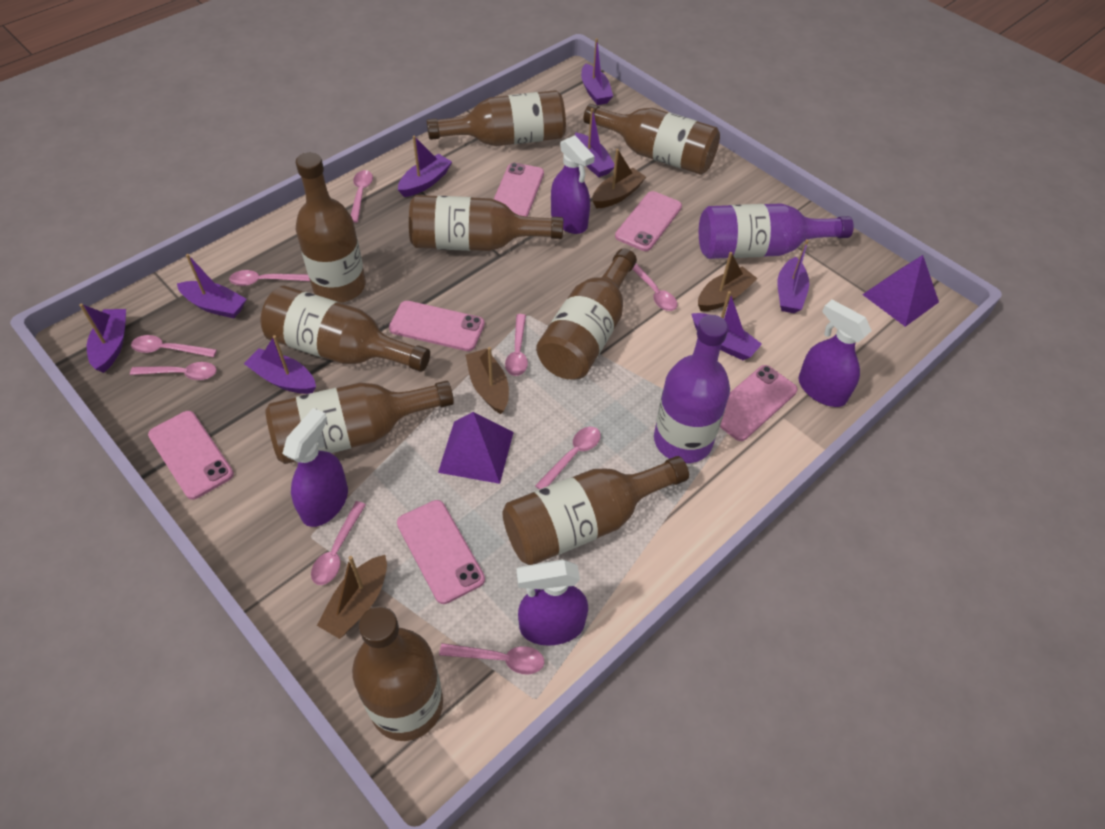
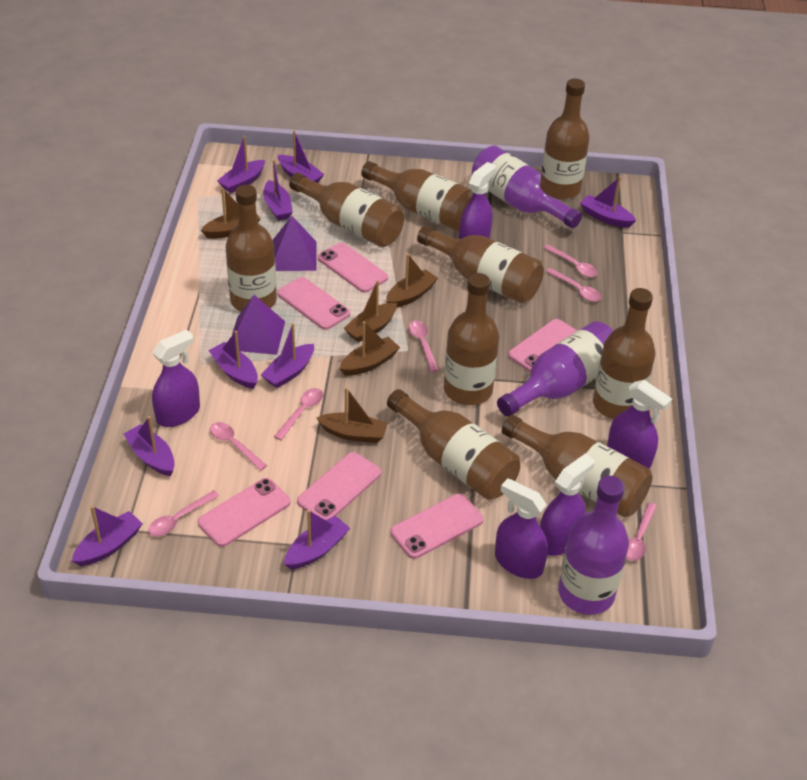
brown boat: 4 -> 5
pink spoon: 9 -> 7
purple boat: 8 -> 9
purple bottle: 2 -> 3
purple spray bottle: 4 -> 5

